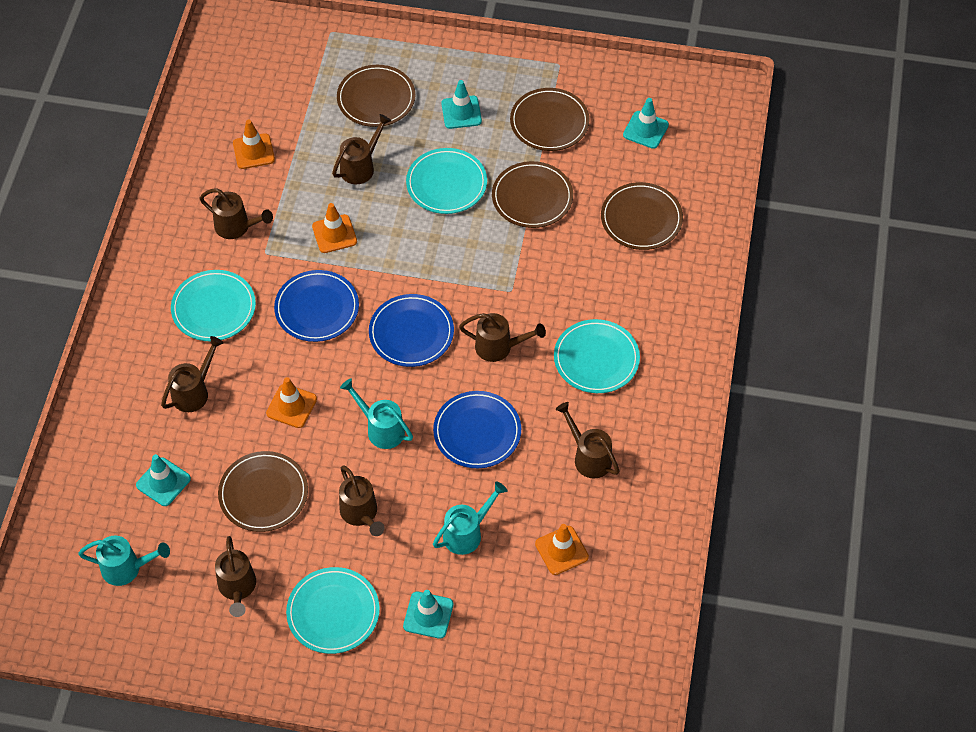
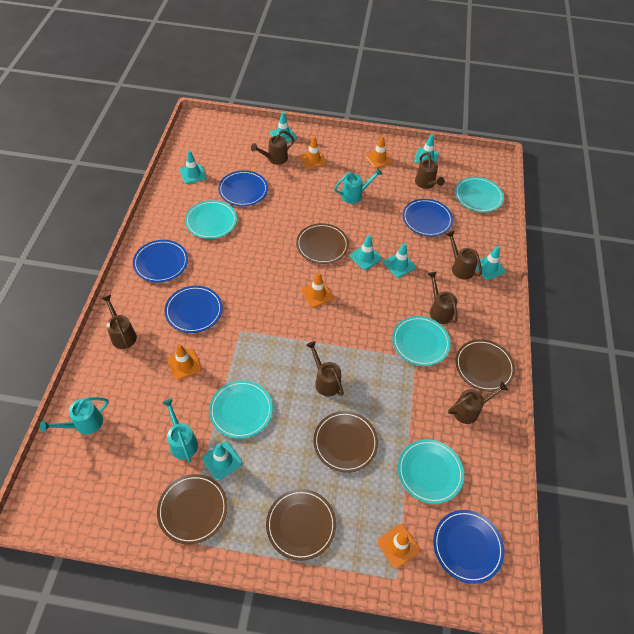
blue plate: 3 -> 5
orange traffic cone: 4 -> 5
turquoise plate: 4 -> 5
turquoise traffic cone: 4 -> 7

